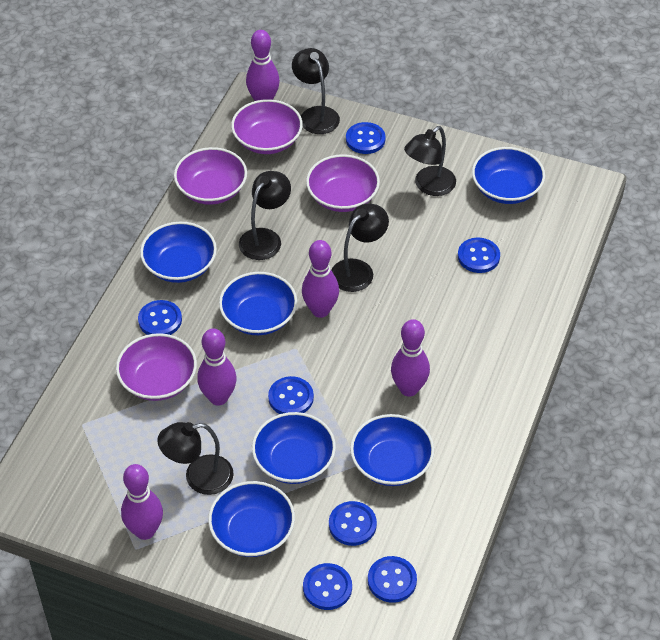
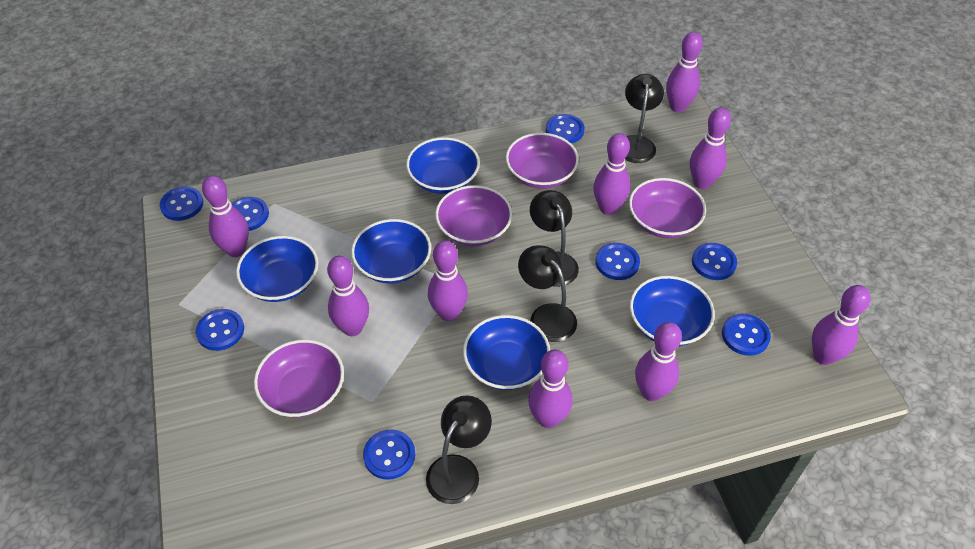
black lamp: 5 -> 4
blue bowl: 6 -> 5
blue button: 7 -> 8
purple bowling pin: 5 -> 9

